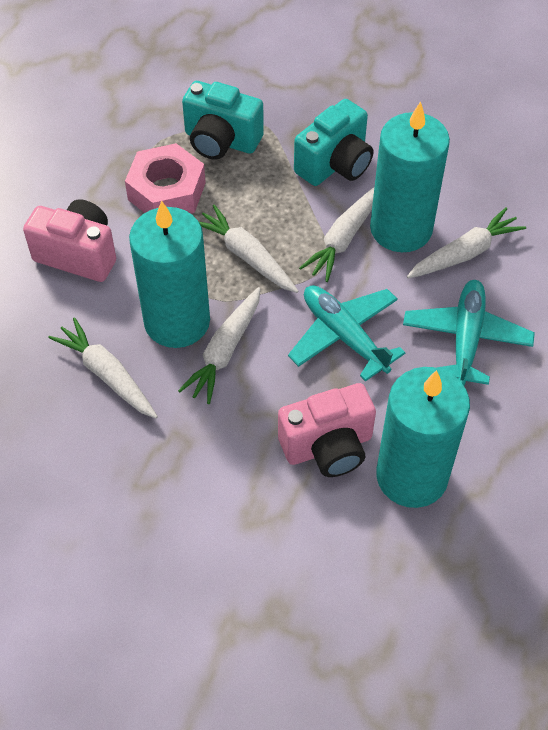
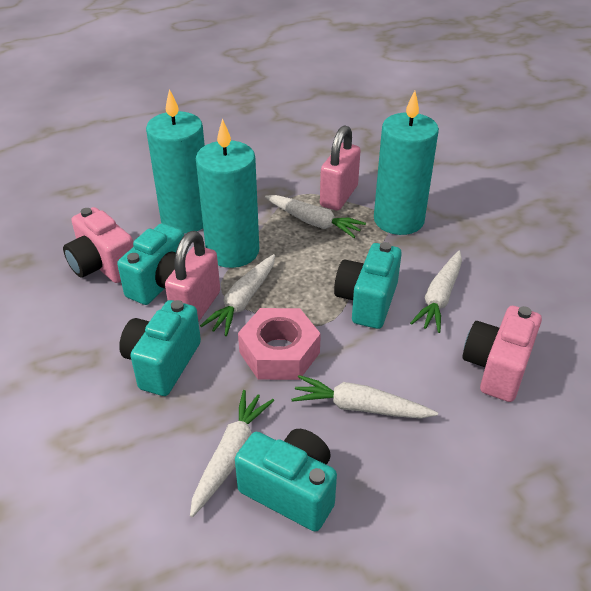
pink padlock: 0 -> 2
turquoise camera: 2 -> 4
turquoise plane: 2 -> 0

